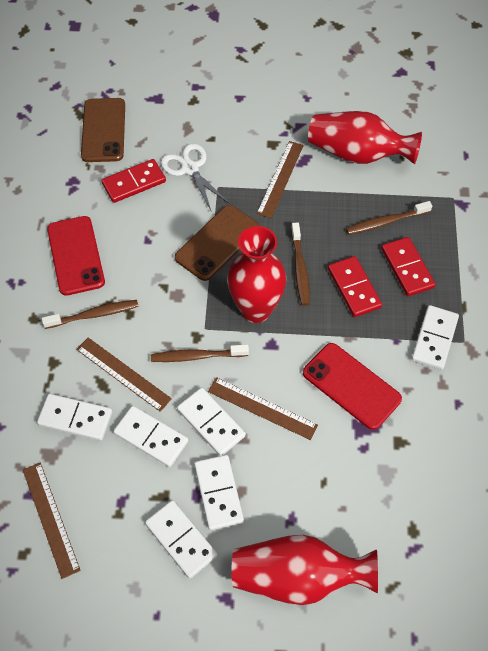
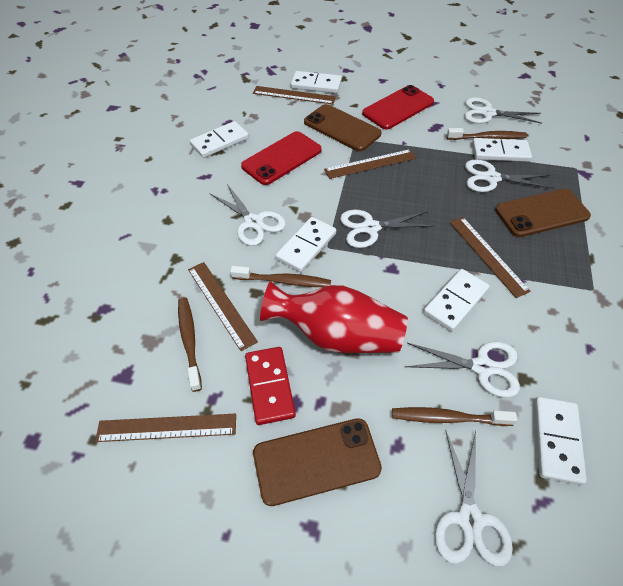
brown phone: 2 -> 3
brown ruler: 4 -> 5
red domino: 3 -> 1
red vase: 3 -> 1
white scissors: 1 -> 6

